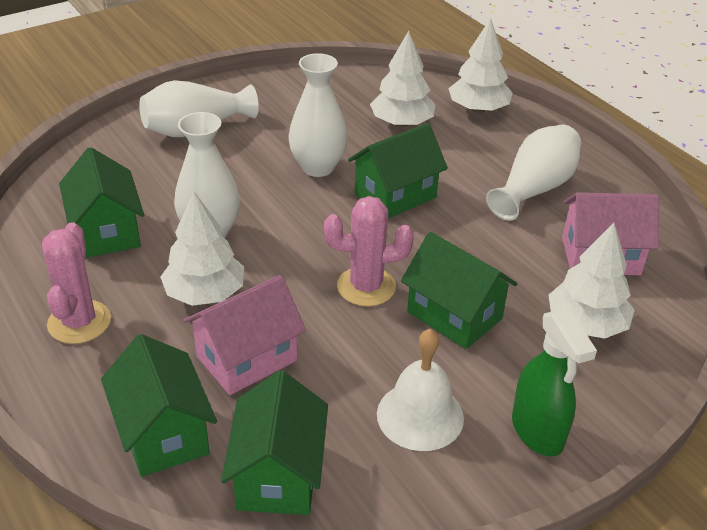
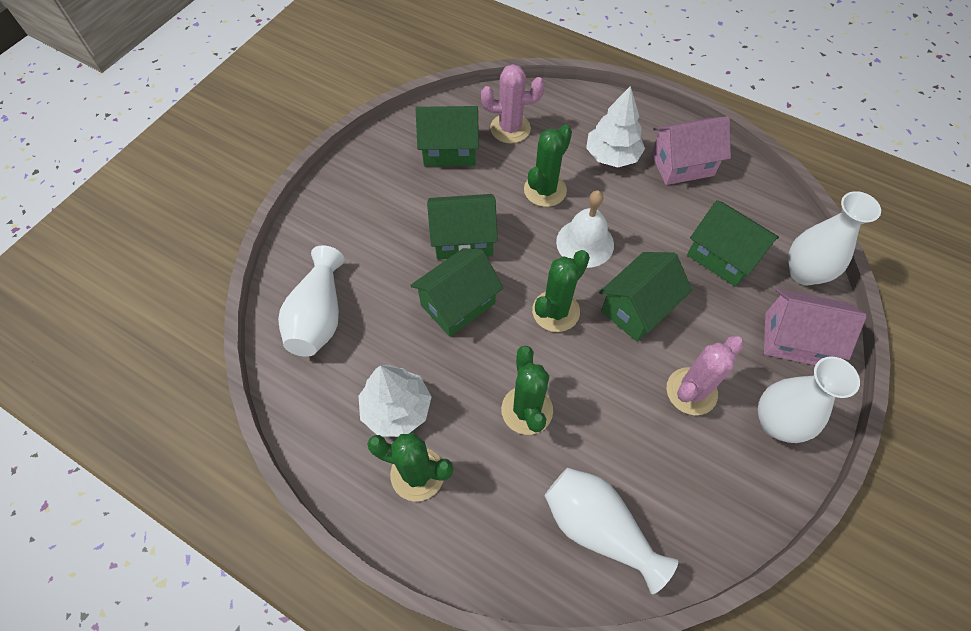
green cactus: 0 -> 4
green spray bottle: 1 -> 0
white tree: 4 -> 2

